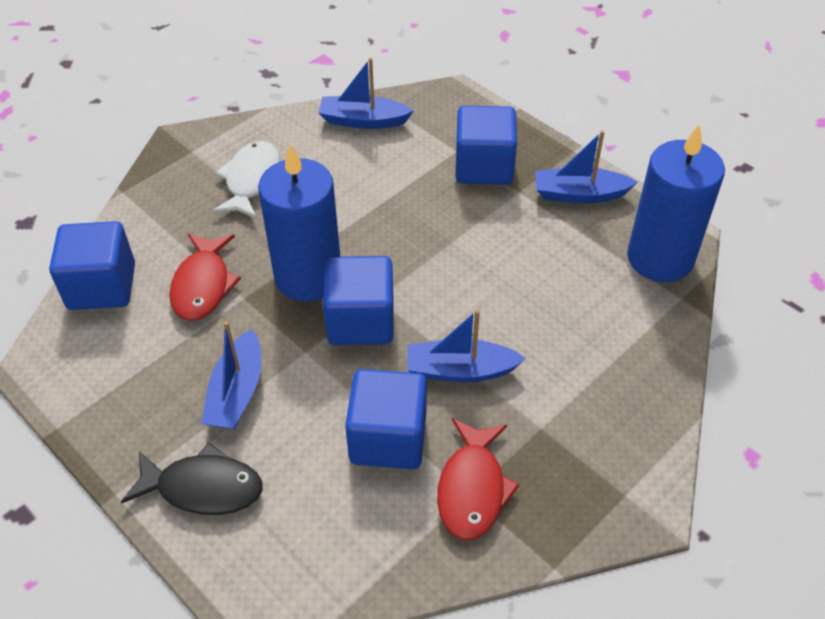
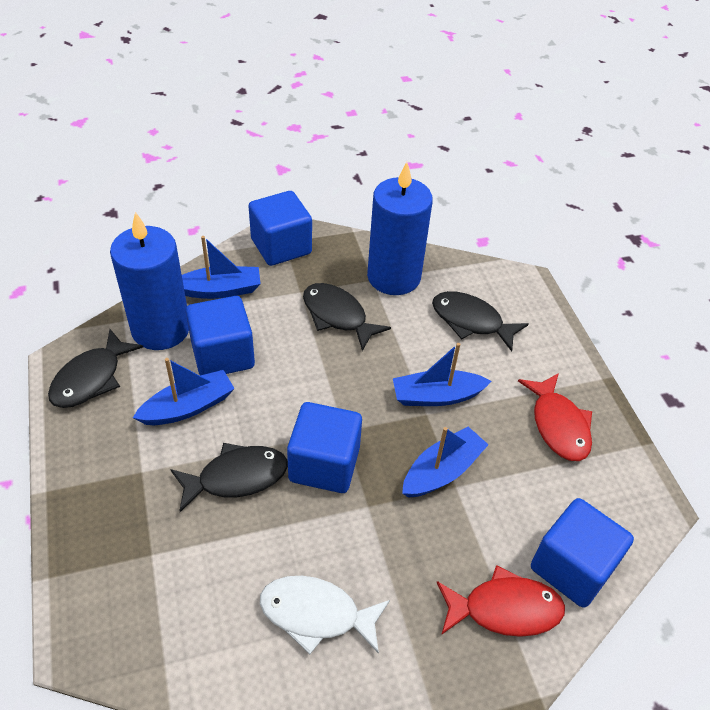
black fish: 1 -> 4

